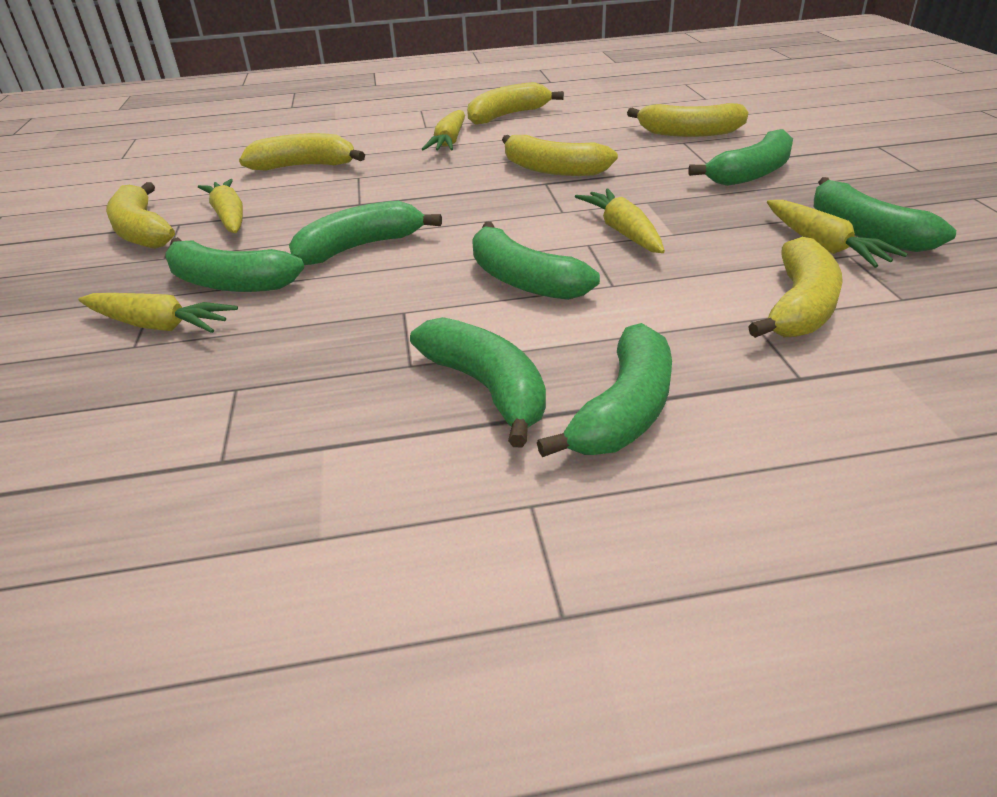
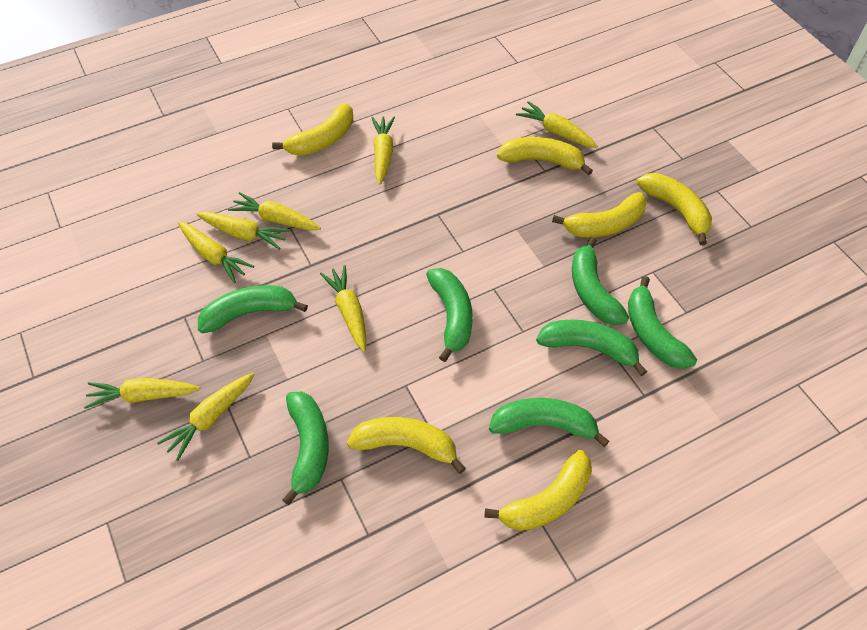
yellow carrot: 5 -> 8

